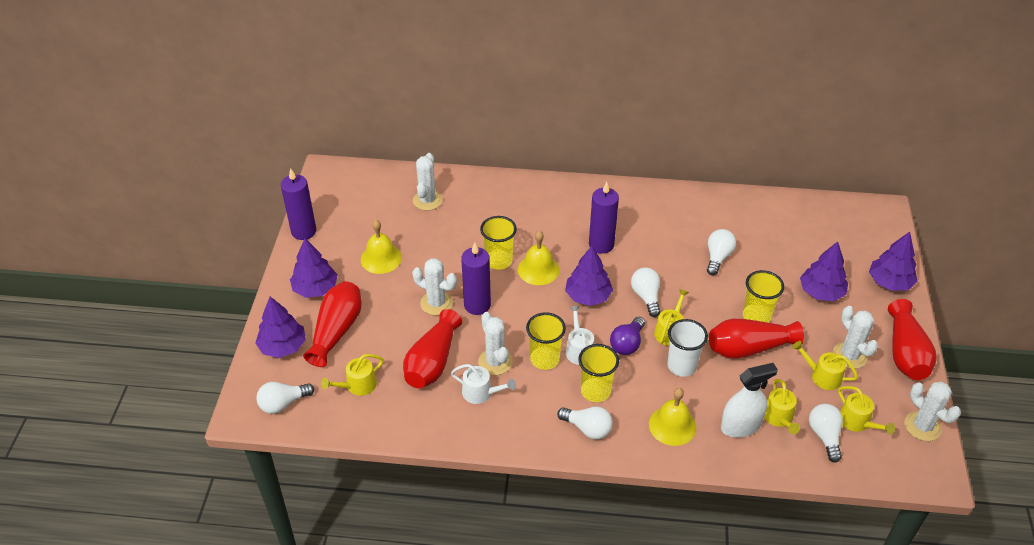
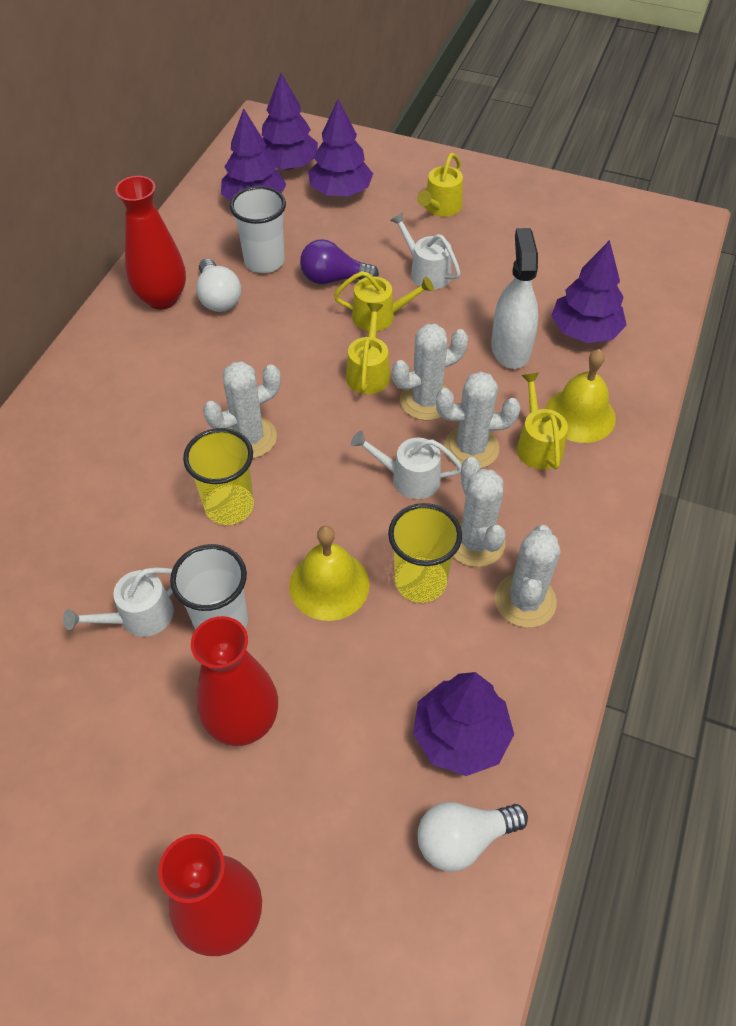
purple candle: 3 -> 0
red vase: 4 -> 3
white cup: 1 -> 2
white light bulb: 5 -> 2
white watering can: 2 -> 3
yellow bell: 3 -> 2
yellow cup: 4 -> 2
yellow watering can: 5 -> 4

